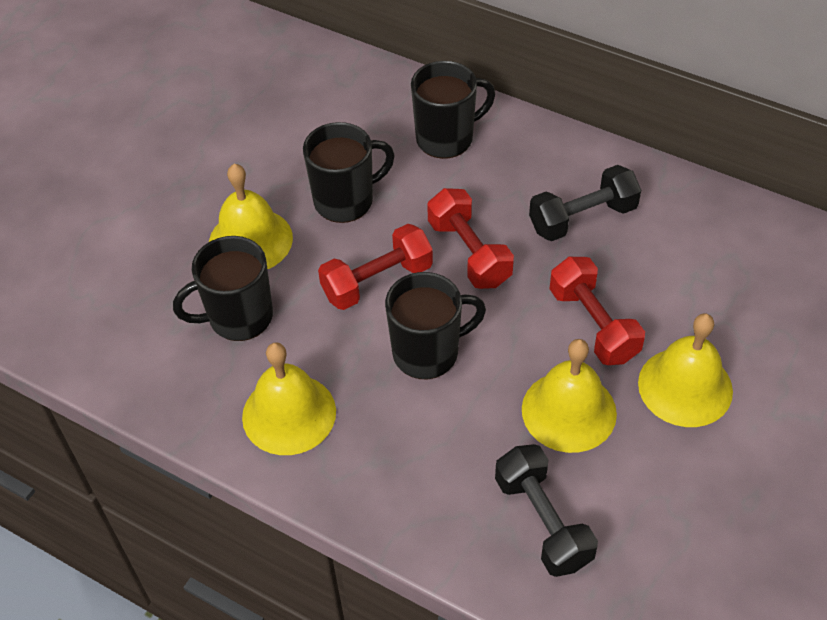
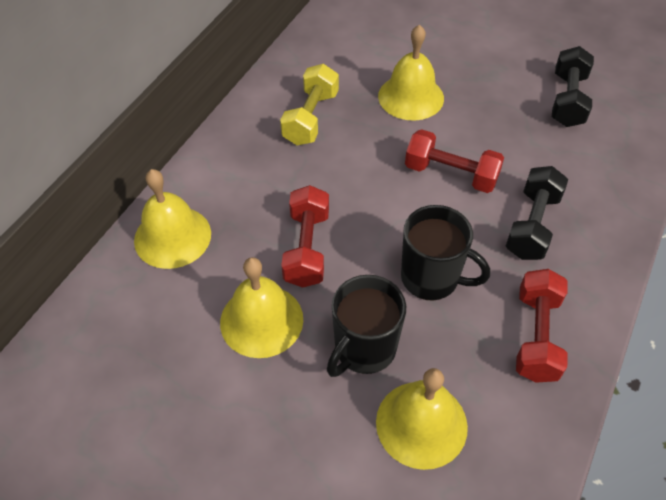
black mug: 4 -> 2
yellow dumbbell: 0 -> 1

